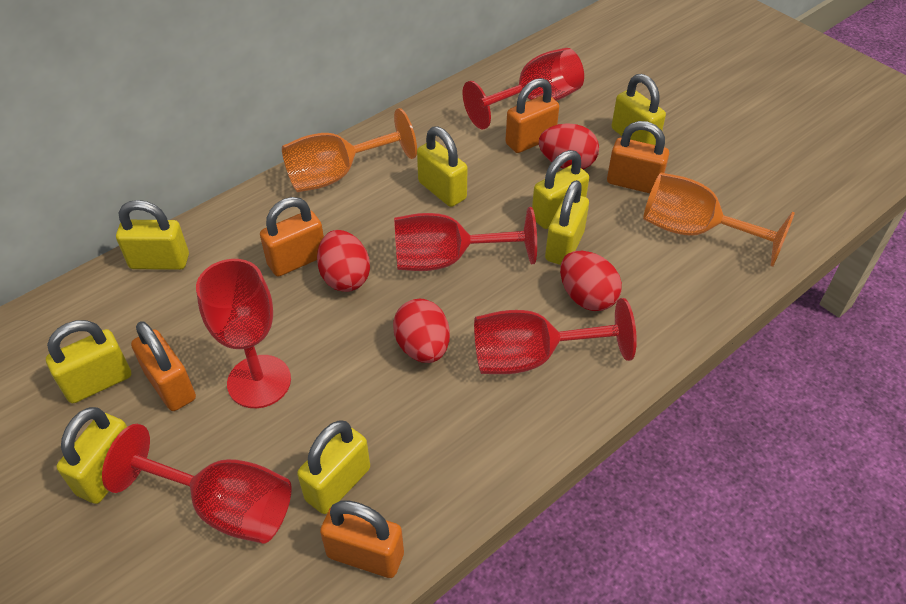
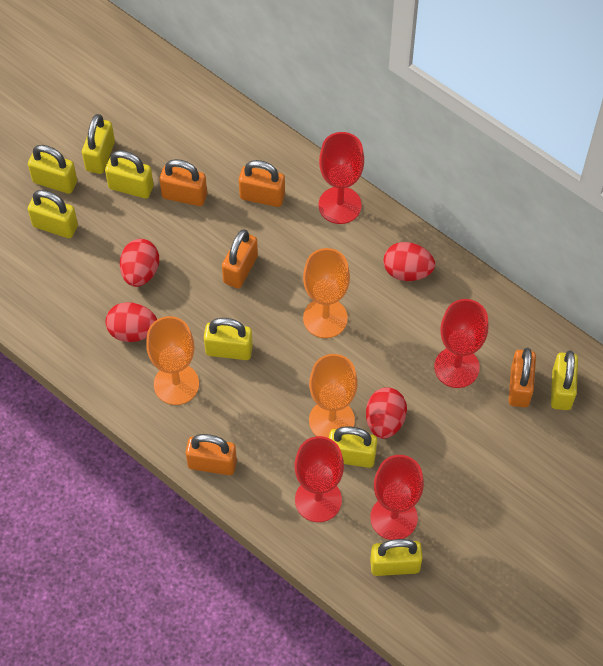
orange goblet: 2 -> 3
red goblet: 5 -> 4

